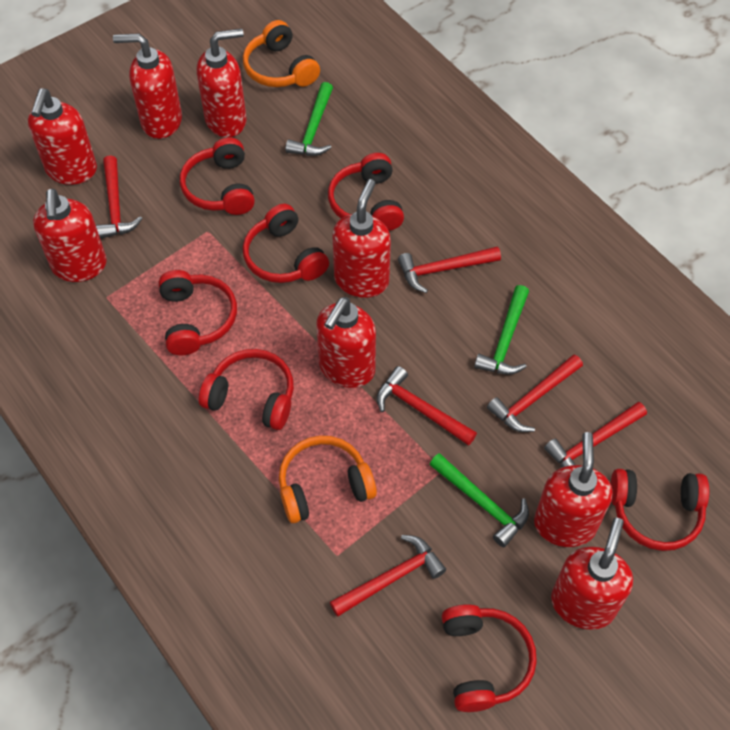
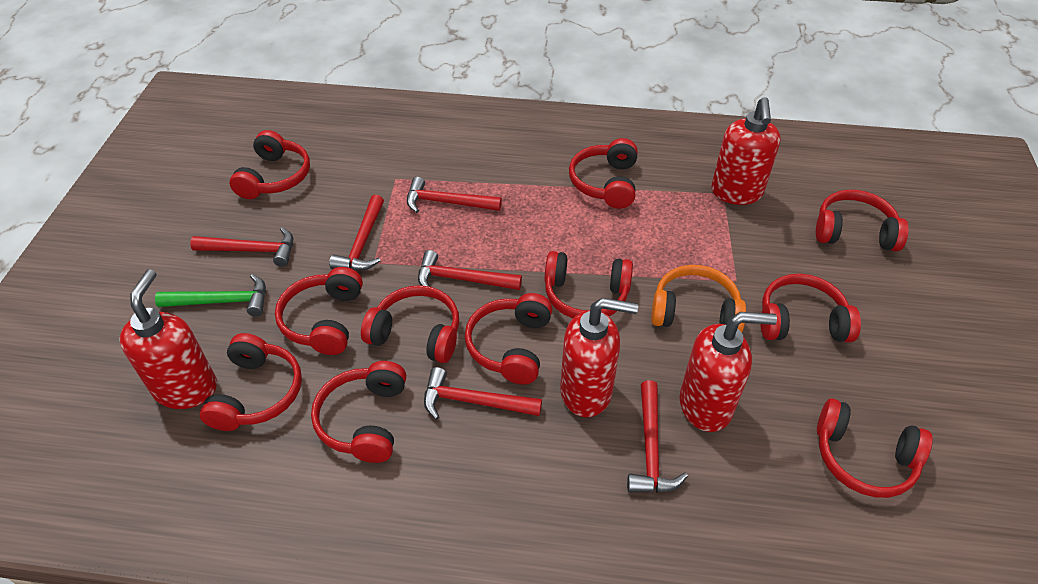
green hammer: 3 -> 1
orange headphones: 2 -> 1
red headphones: 7 -> 11
red soap dispenser: 8 -> 4

